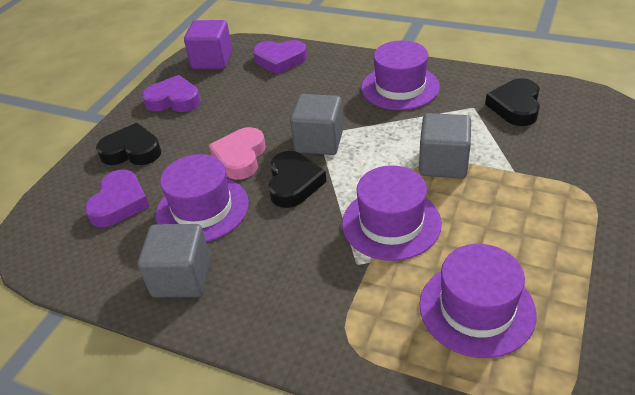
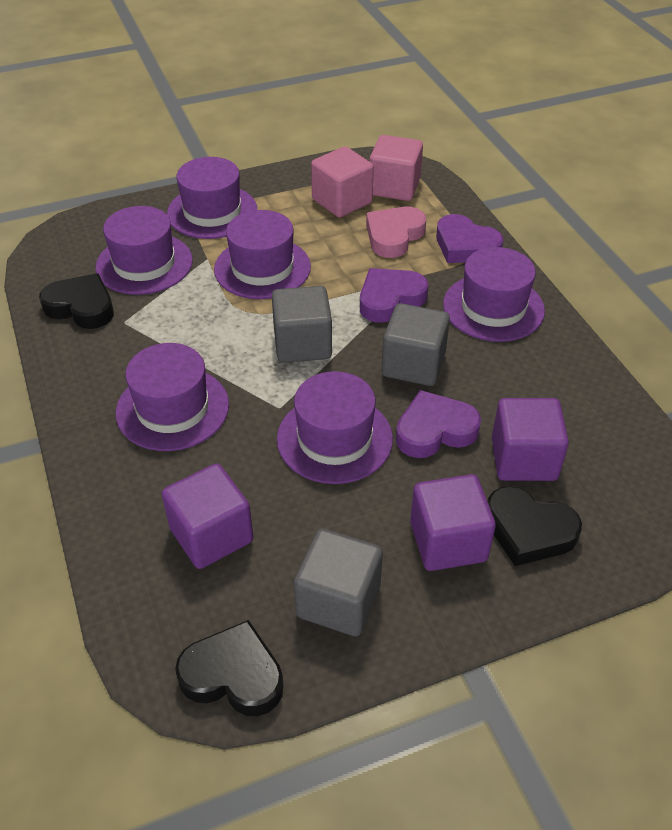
pink cube: 0 -> 2
purple cube: 1 -> 3
purple hat: 4 -> 6

